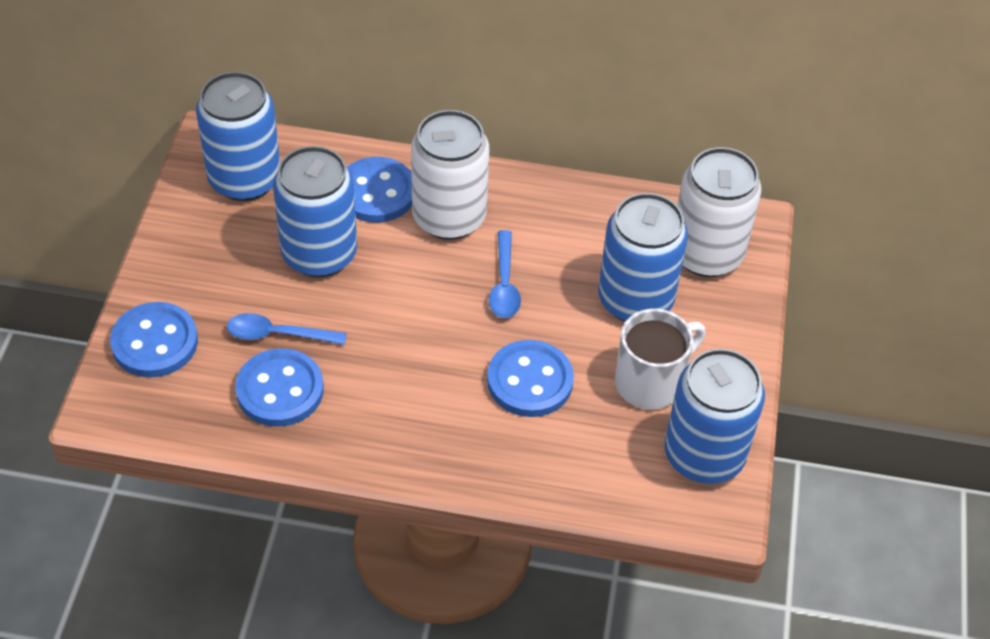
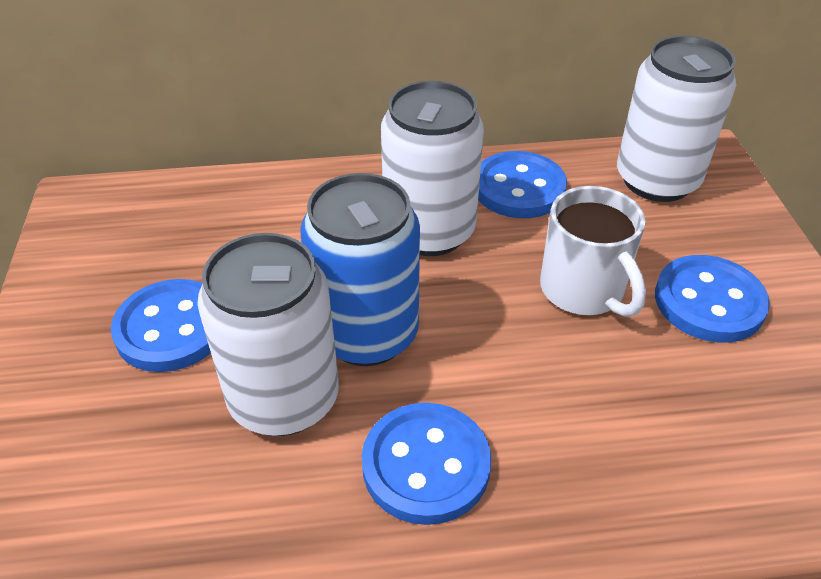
blue can: 4 -> 1
blue spoon: 2 -> 0
white can: 2 -> 3

